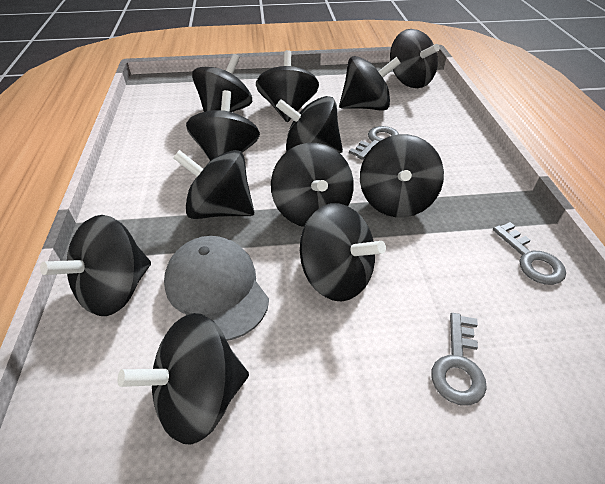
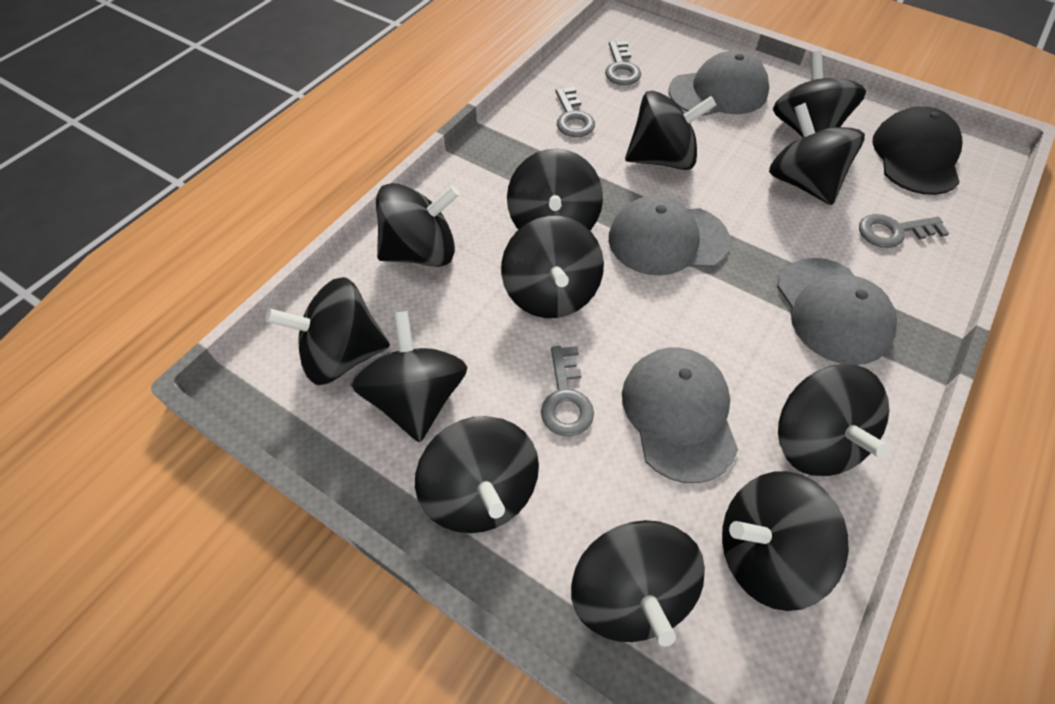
black cap: 0 -> 1
grey cap: 1 -> 4
grey key: 3 -> 4

